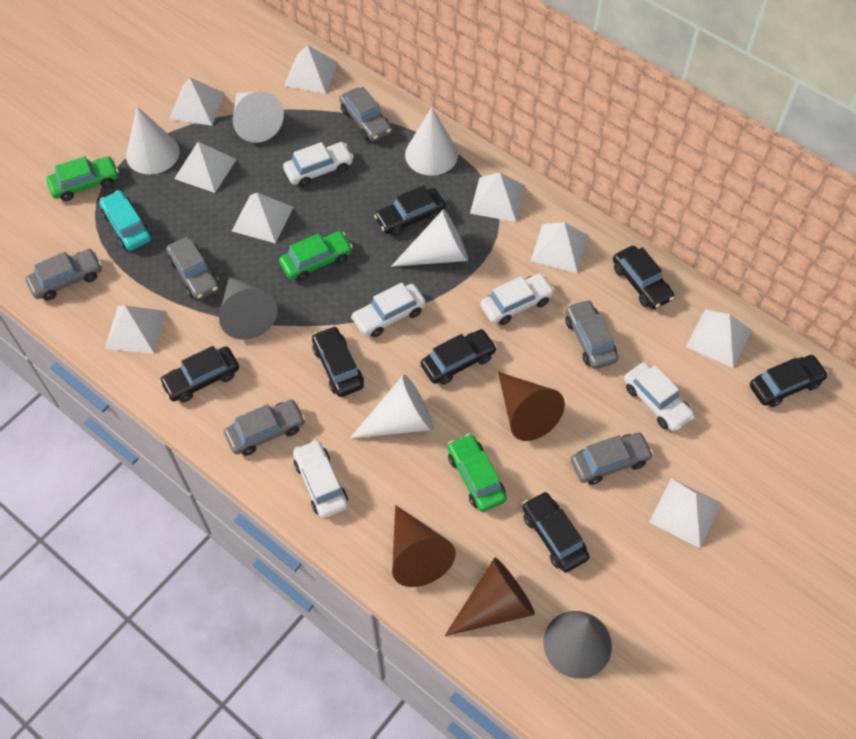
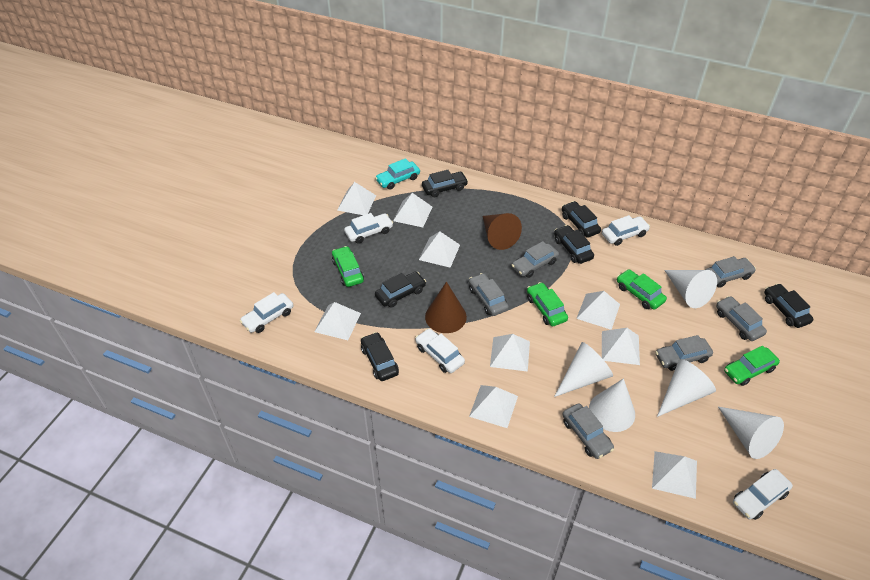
black car: 7 -> 6
brown cone: 3 -> 2
green car: 3 -> 4
grey cone: 2 -> 0

